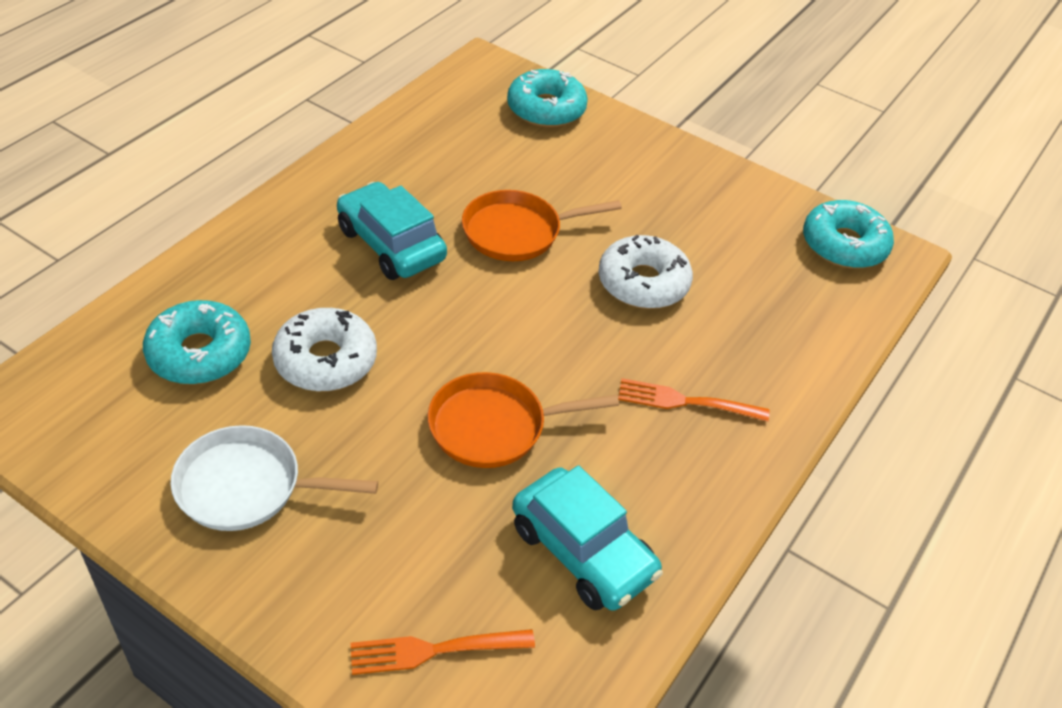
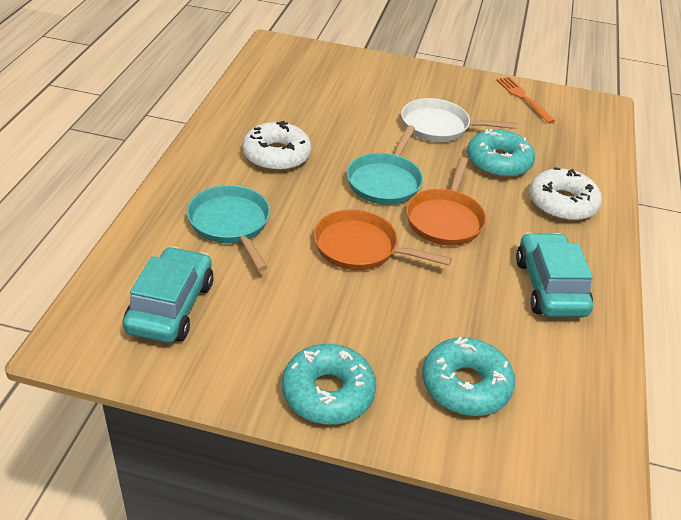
orange fork: 2 -> 1
turquoise pan: 0 -> 2

